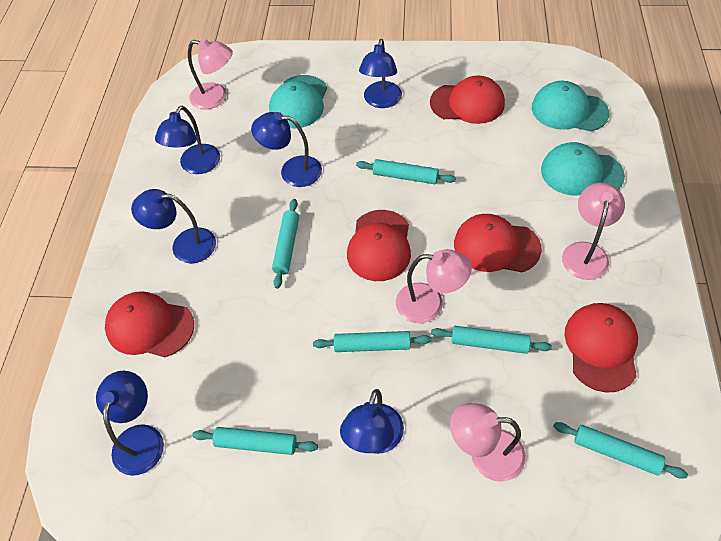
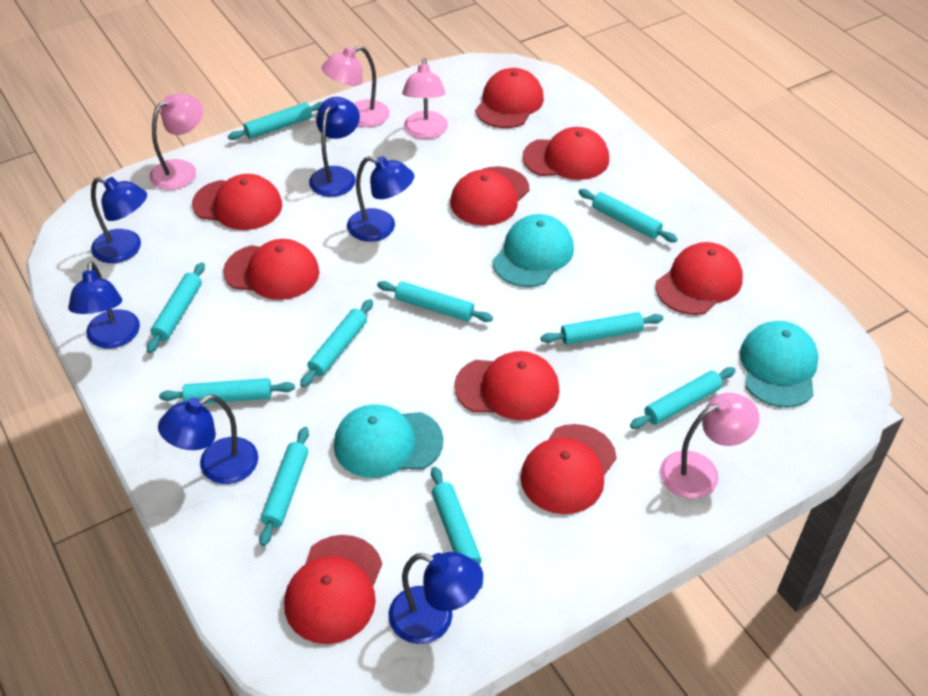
red cap: 5 -> 9
turquoise rolling pin: 6 -> 10

